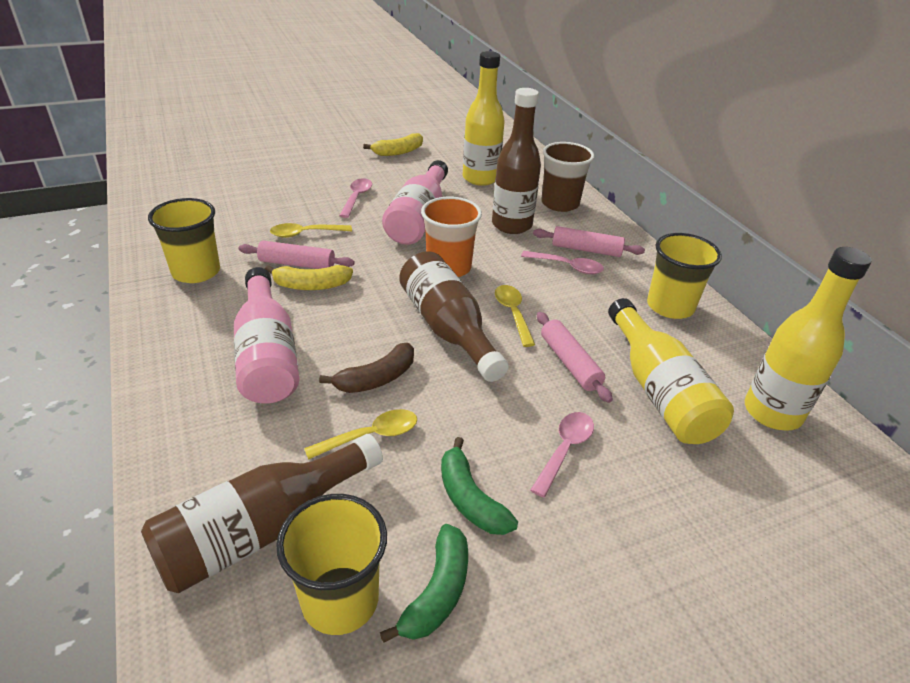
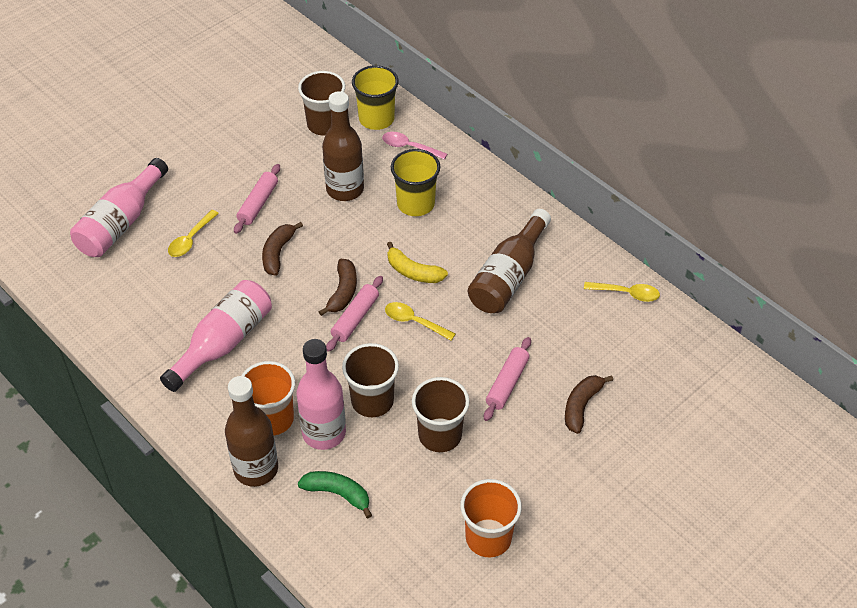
brown banana: 1 -> 3
brown cup: 1 -> 3
green banana: 2 -> 1
orange cup: 1 -> 2
pink bottle: 2 -> 3
pink spoon: 3 -> 1
yellow banana: 2 -> 1
yellow bottle: 3 -> 0
yellow cup: 3 -> 2

